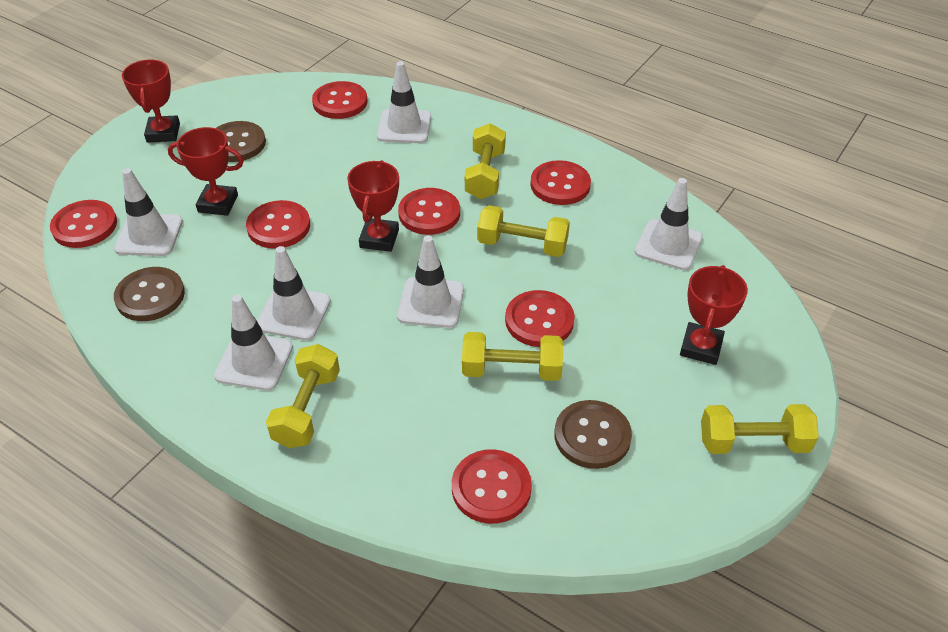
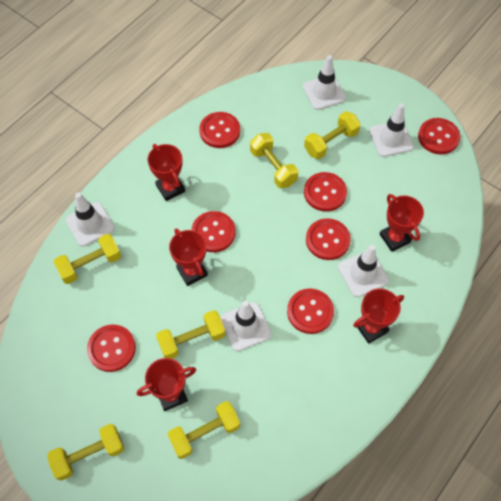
brown button: 3 -> 0
red trophy: 4 -> 5
white traffic cone: 6 -> 5
yellow dumbbell: 5 -> 6

